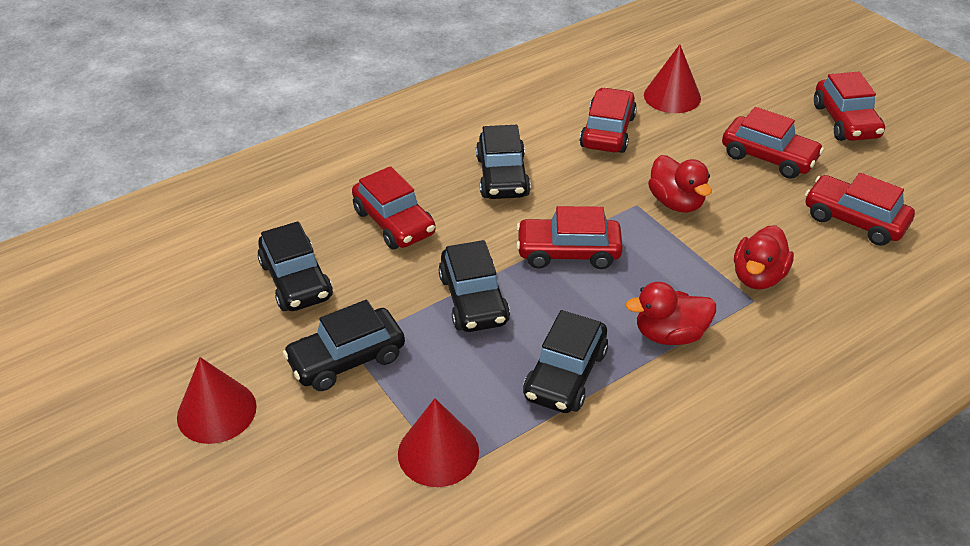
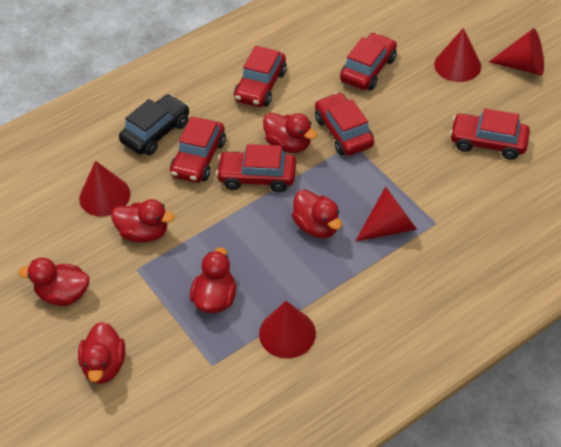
black car: 5 -> 1
red cone: 3 -> 5
red duck: 3 -> 6

